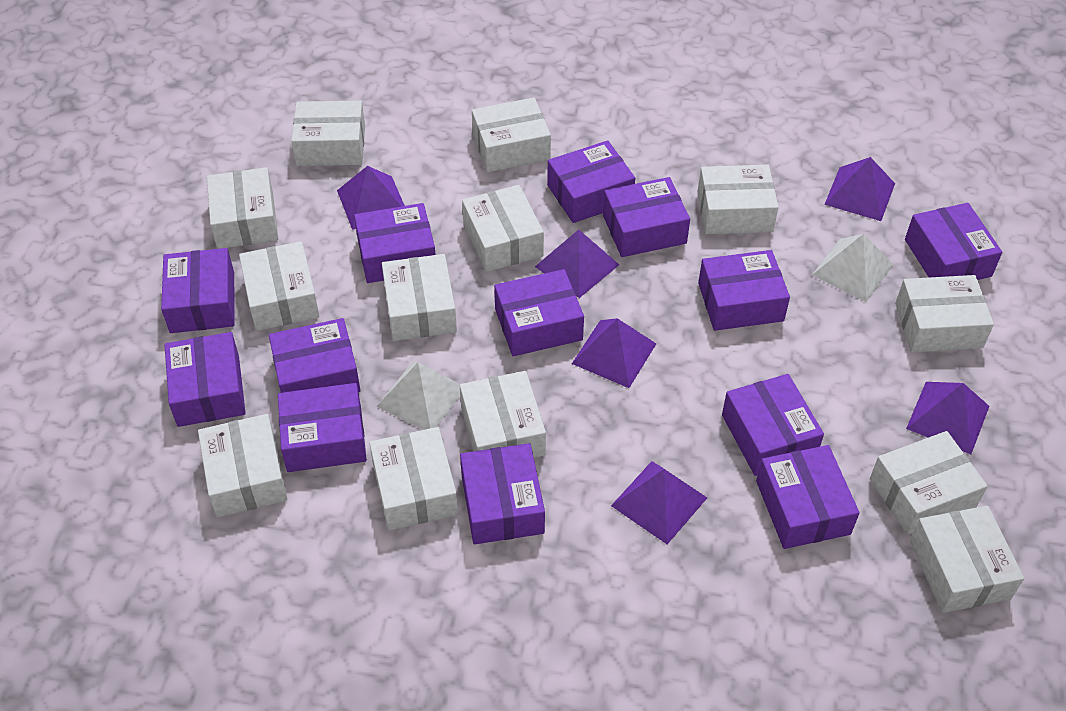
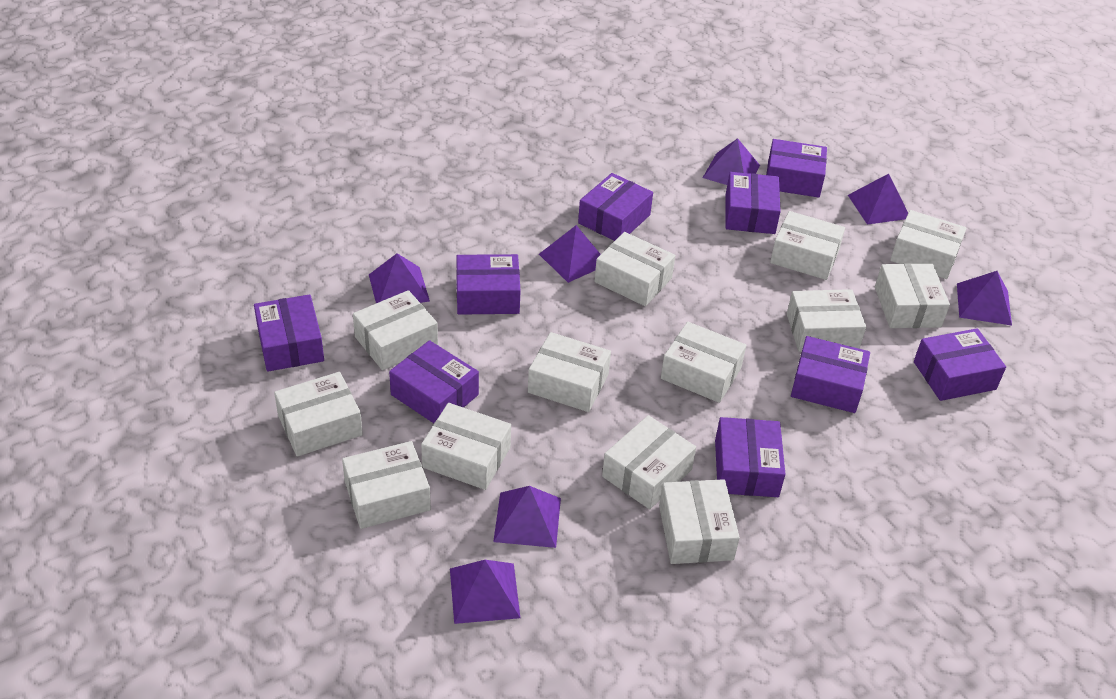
purple box: 13 -> 9
purple pyramid: 6 -> 7
white pyramid: 2 -> 0

